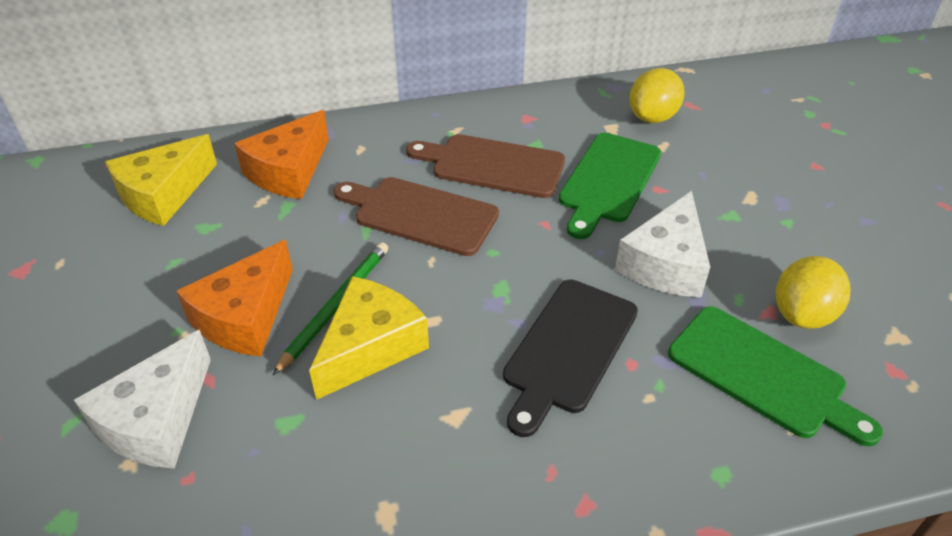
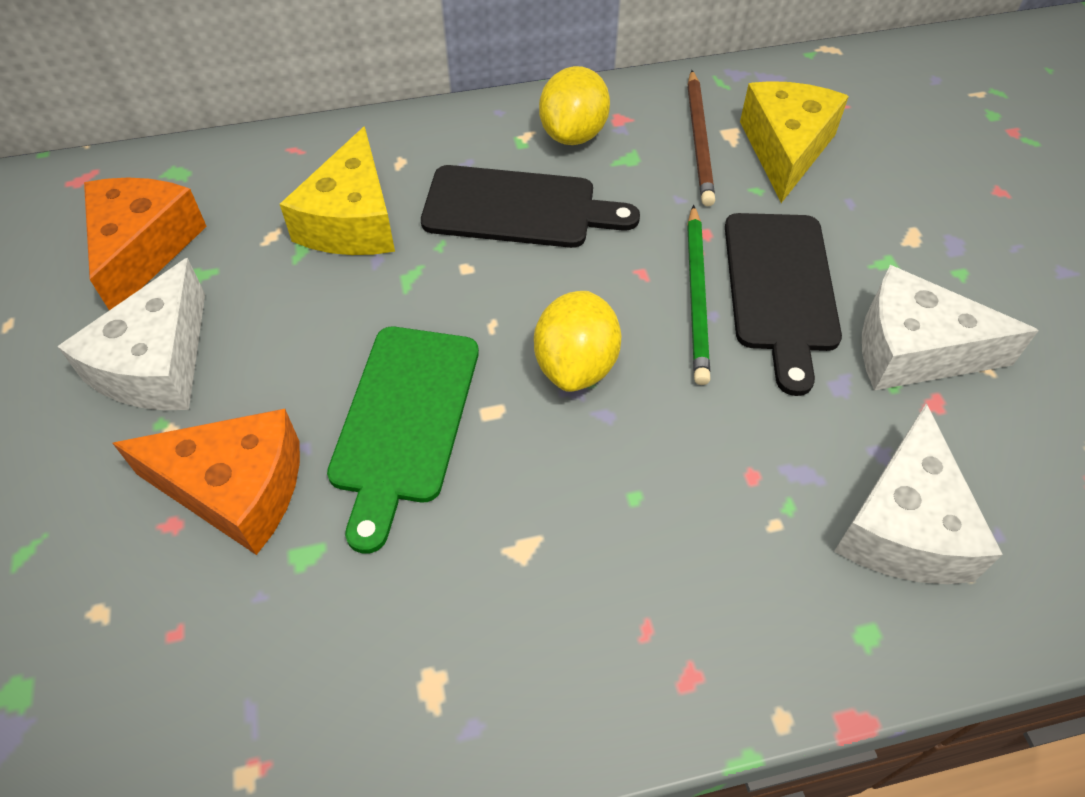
black cutting board: 1 -> 2
brown cutting board: 2 -> 0
brown pencil: 0 -> 1
green cutting board: 2 -> 1
white cheese: 2 -> 3

